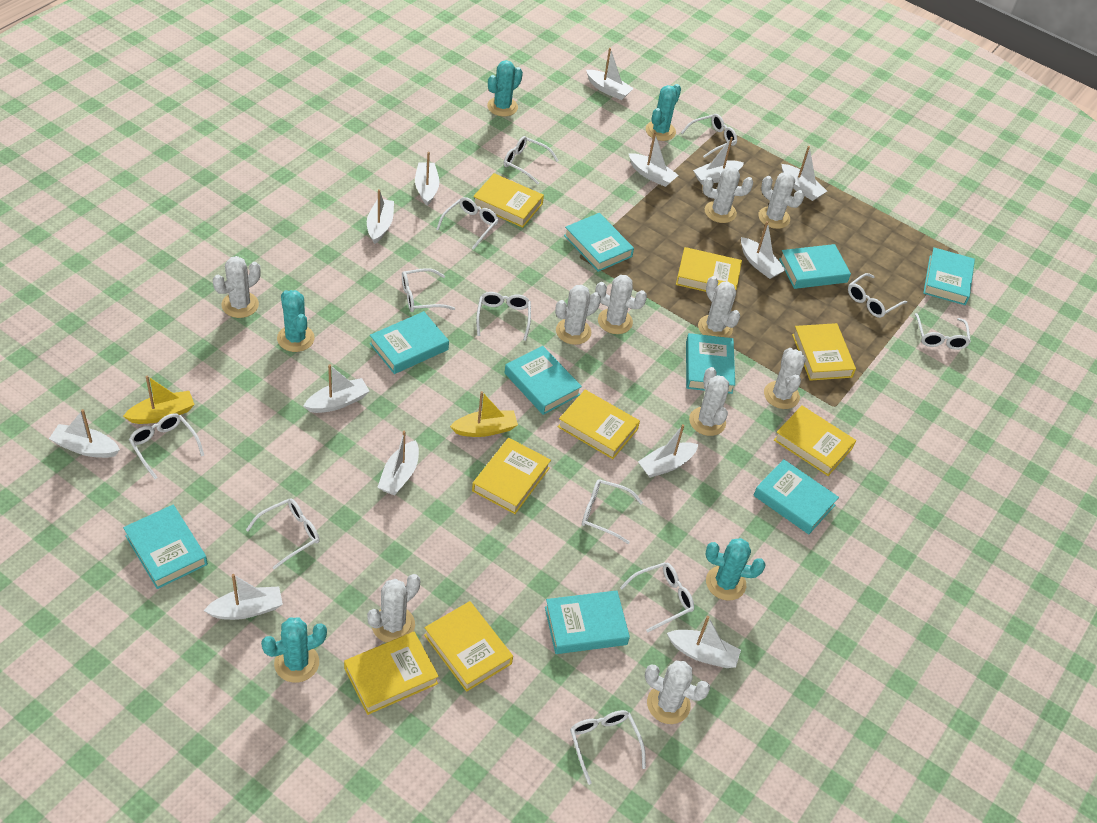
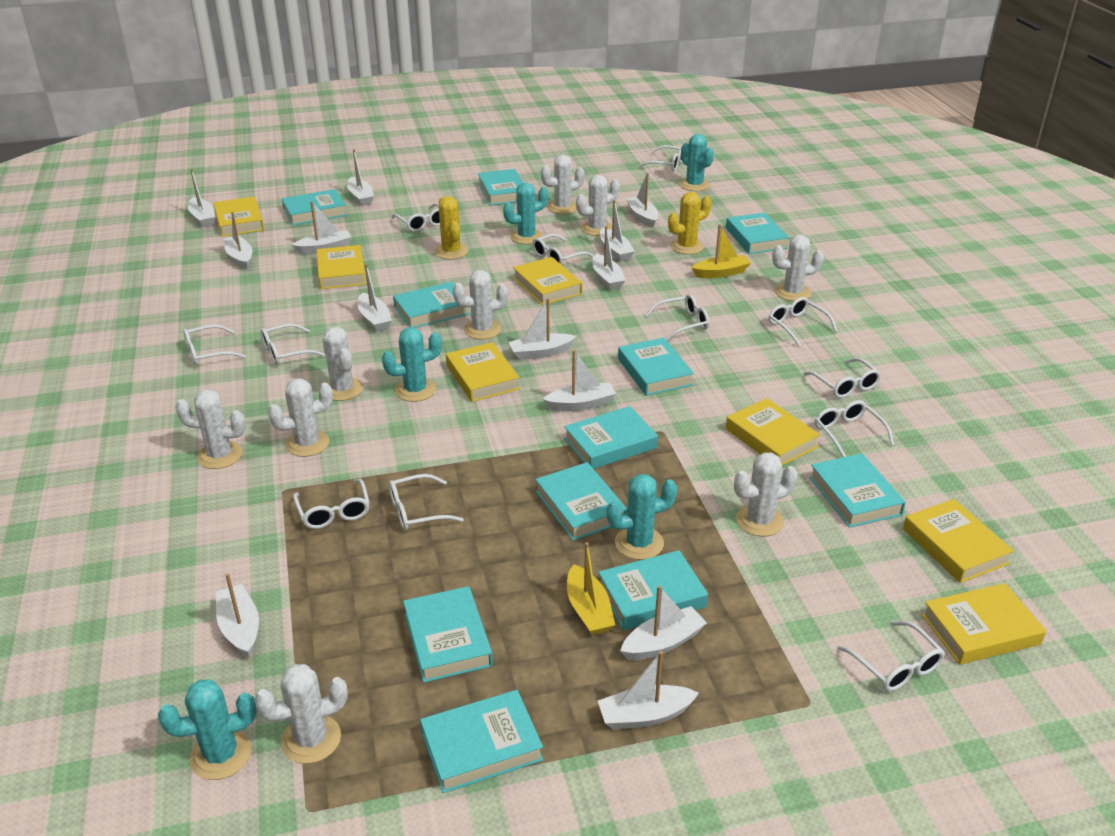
turquoise book: 9 -> 11
white cactus: 10 -> 9
yellow book: 8 -> 7
yellow cactus: 0 -> 2

